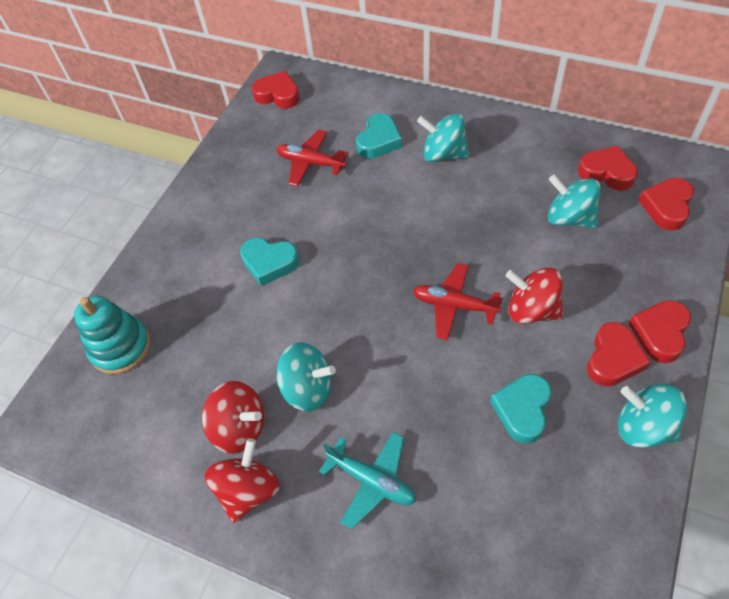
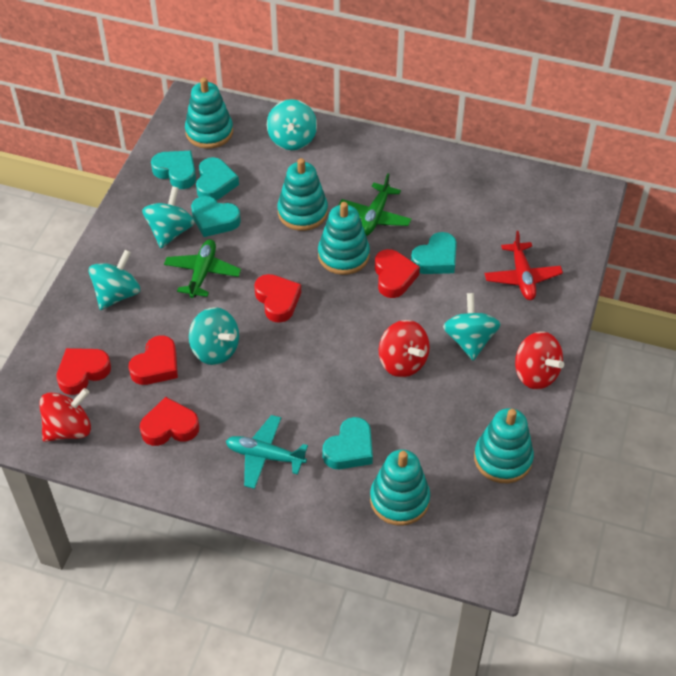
green plane: 0 -> 2
red plane: 2 -> 1
turquoise heart: 3 -> 5
turquoise spinning top: 4 -> 5
turquoise stacking toy: 1 -> 5

